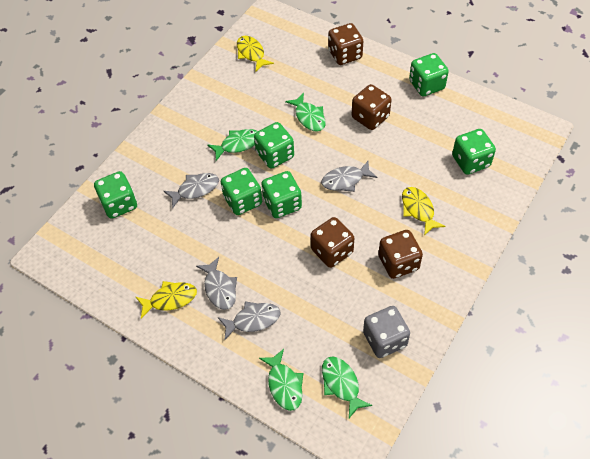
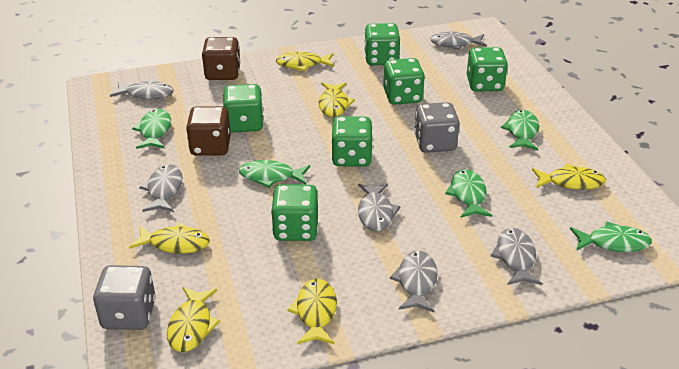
brown dice: 4 -> 2
green fish: 4 -> 5
grey dice: 1 -> 2
grey fish: 4 -> 6
yellow fish: 3 -> 6

